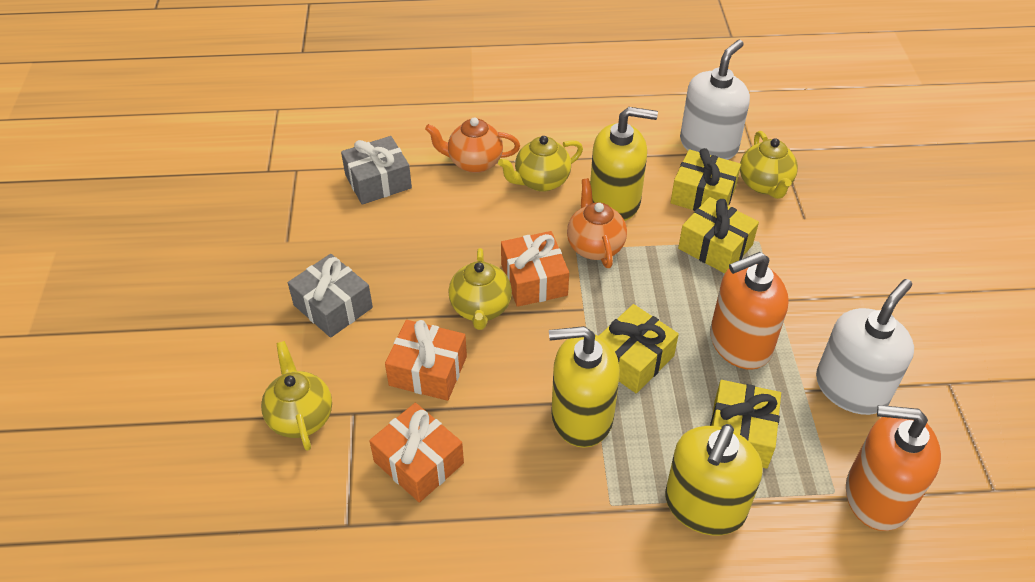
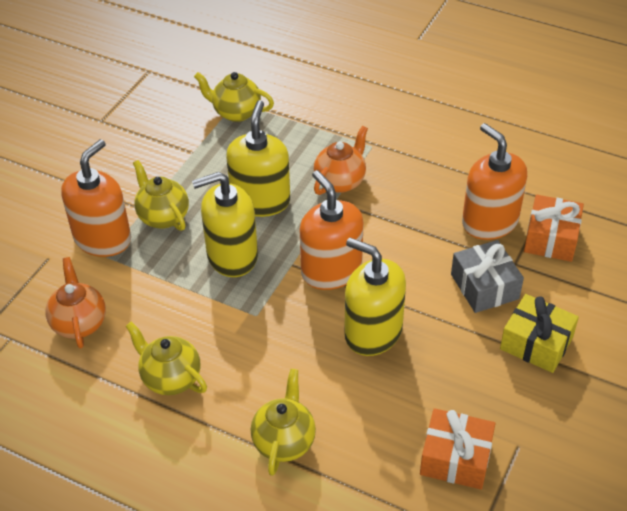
grey gift: 2 -> 1
orange gift: 3 -> 2
orange soap dispenser: 2 -> 3
white soap dispenser: 2 -> 0
yellow gift: 4 -> 1

